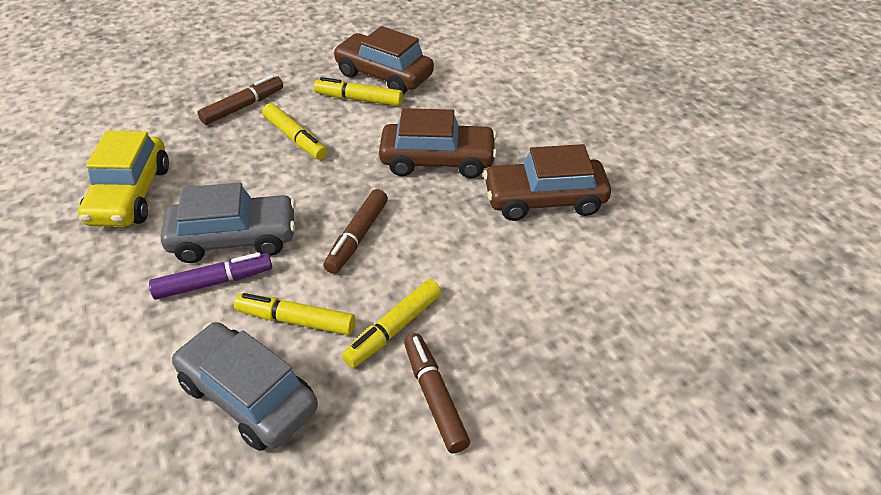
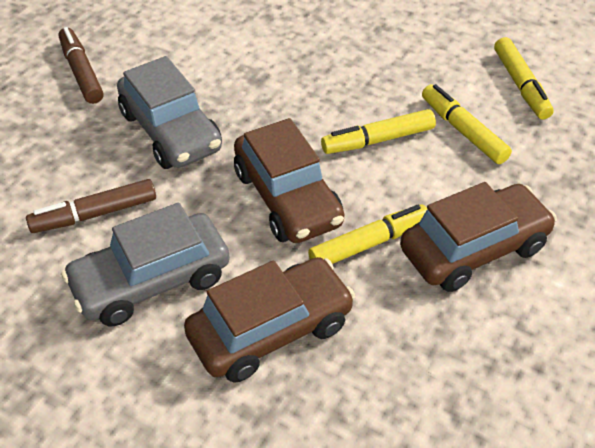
brown marker: 3 -> 2
purple marker: 1 -> 0
yellow car: 1 -> 0

